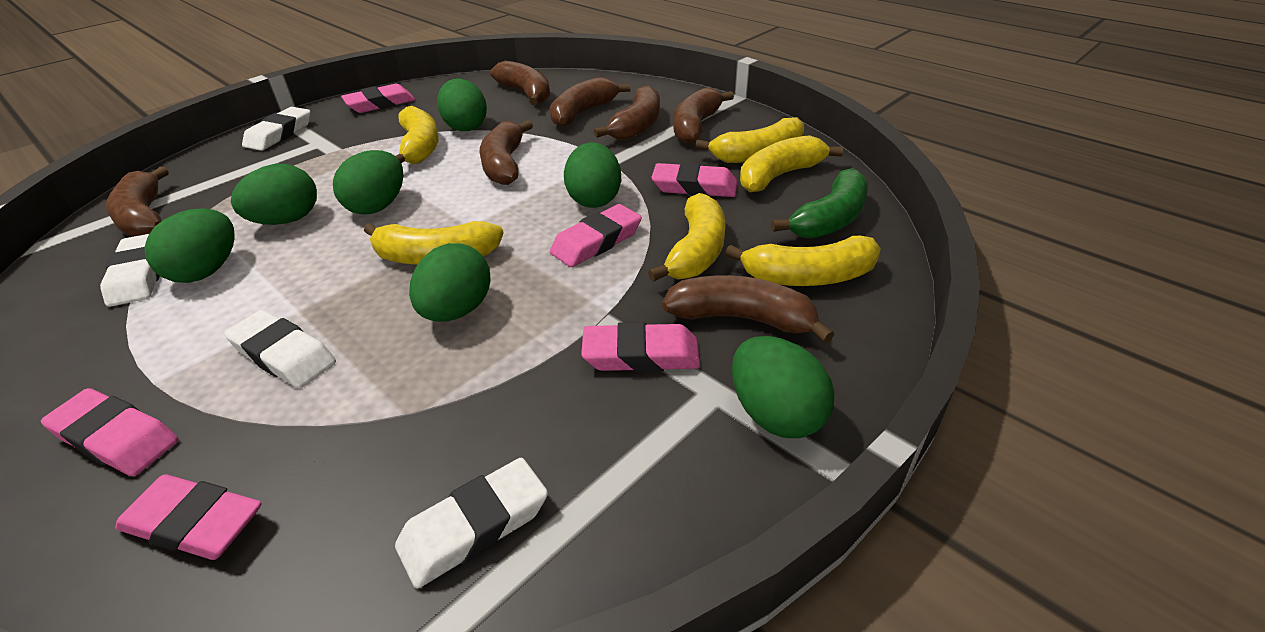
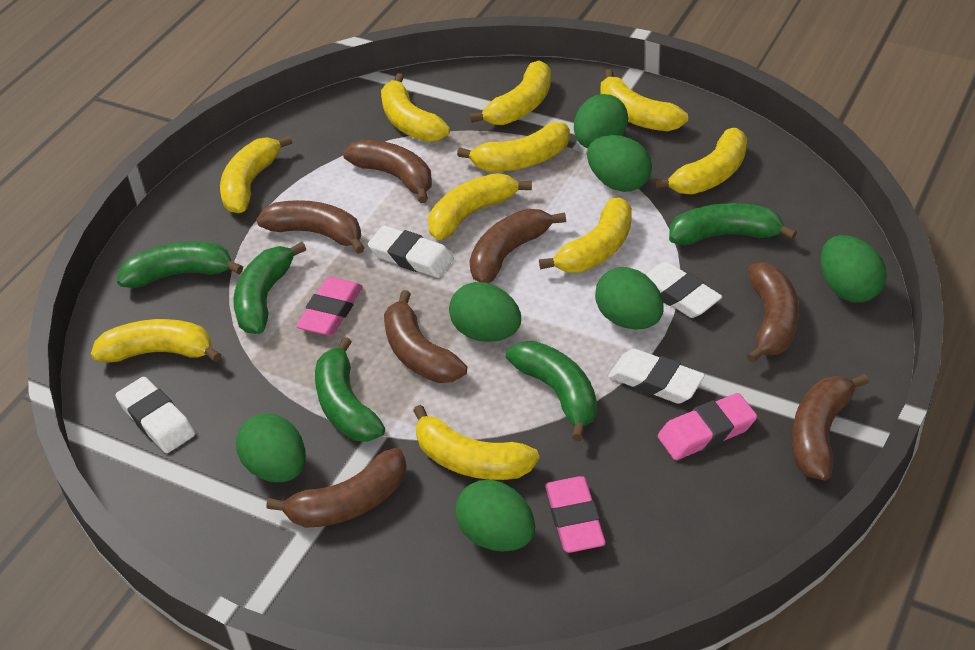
green banana: 1 -> 5
pink eraser: 6 -> 3
yellow banana: 6 -> 10

